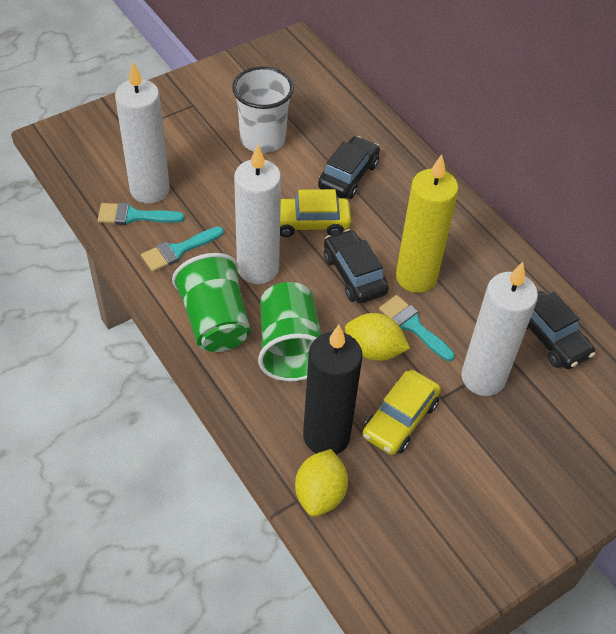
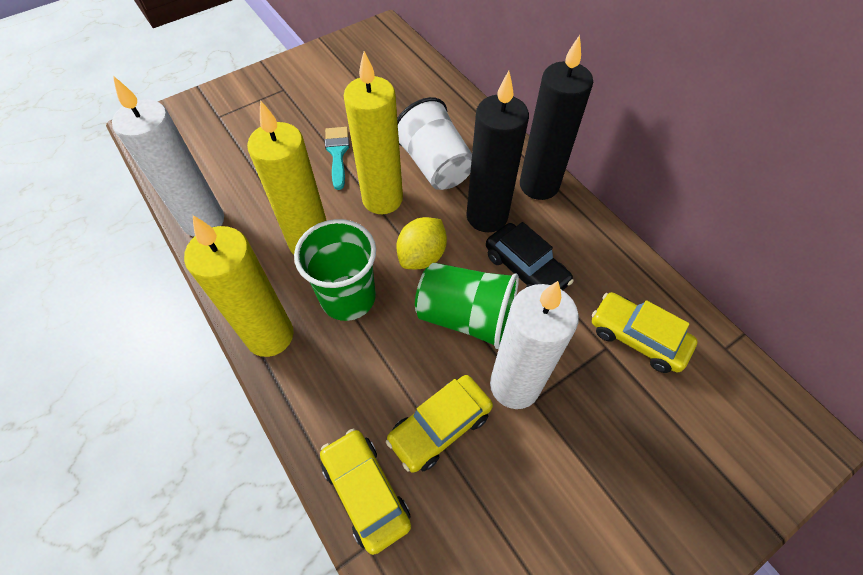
black candle: 1 -> 2
black car: 3 -> 1
turquoise brush: 3 -> 1
white candle: 3 -> 2
yellow candle: 1 -> 3
yellow car: 2 -> 3
yellow lemon: 2 -> 1

